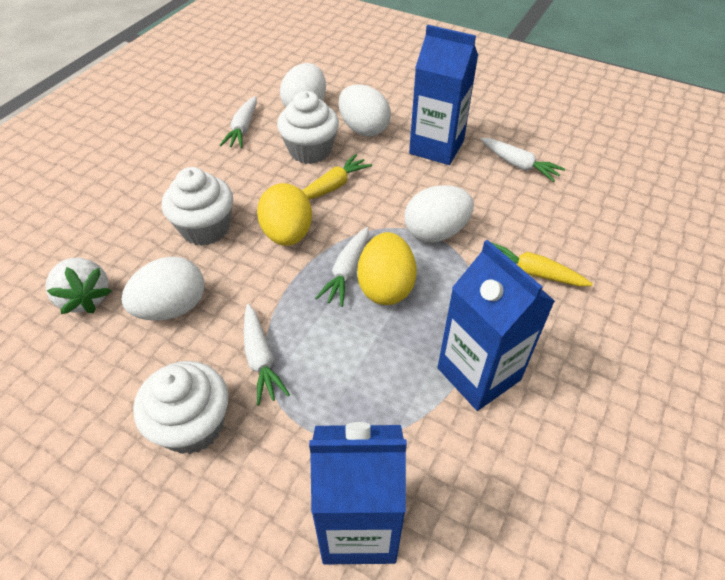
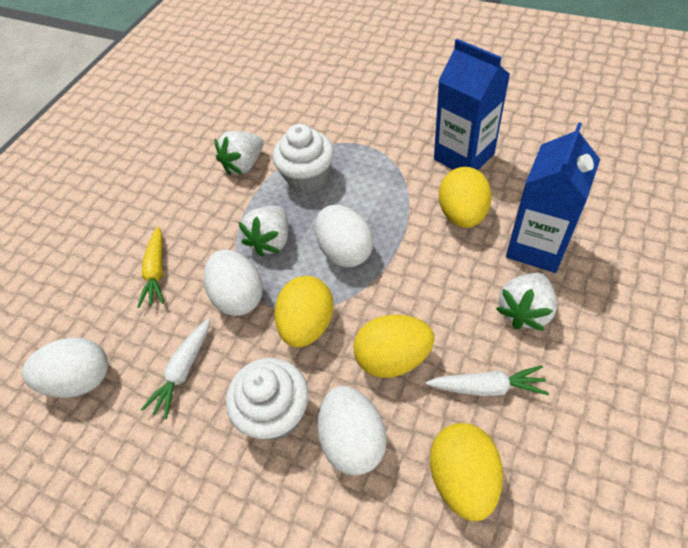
blue carton: 3 -> 2
white carrot: 4 -> 2
white cupcake: 3 -> 2
white strawberry: 1 -> 3
yellow carrot: 2 -> 1
yellow egg: 2 -> 4

